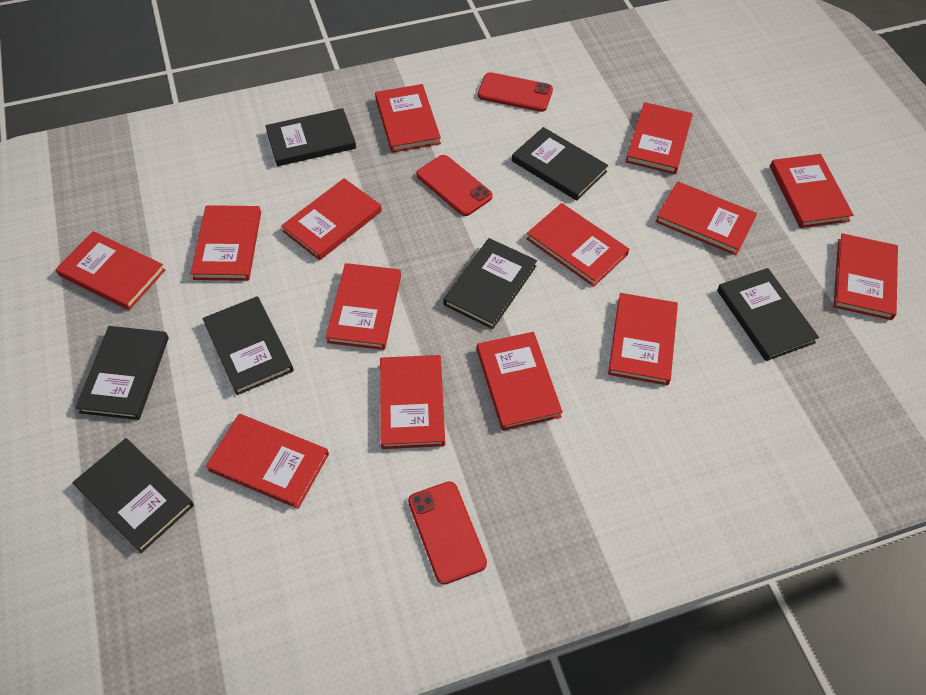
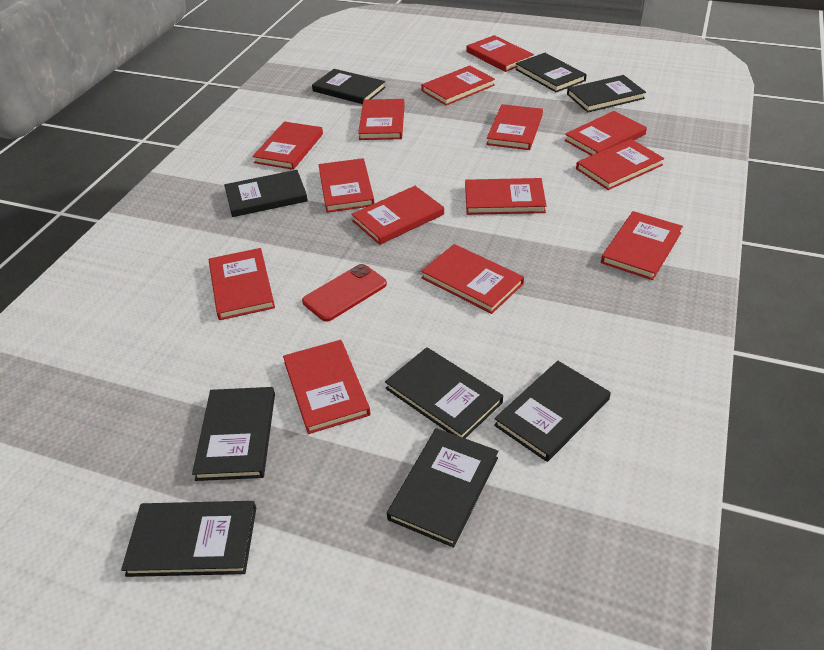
black book: 7 -> 9
red phone: 3 -> 1

